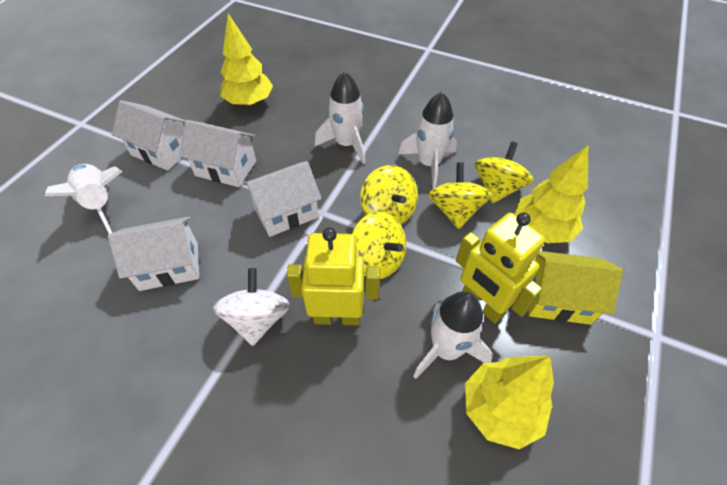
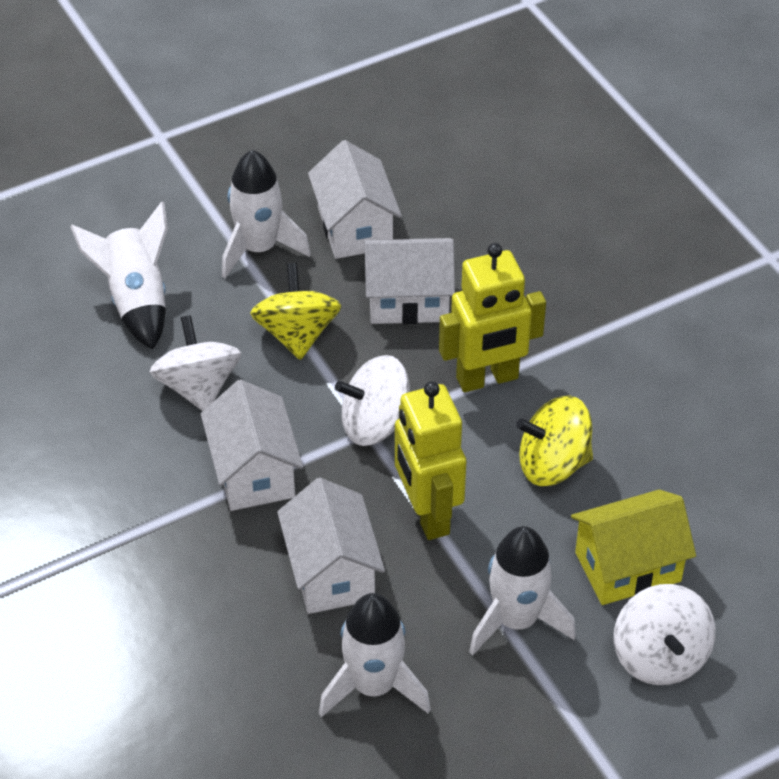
white spinning top: 1 -> 3
yellow spinning top: 4 -> 2
yellow tree: 3 -> 0

